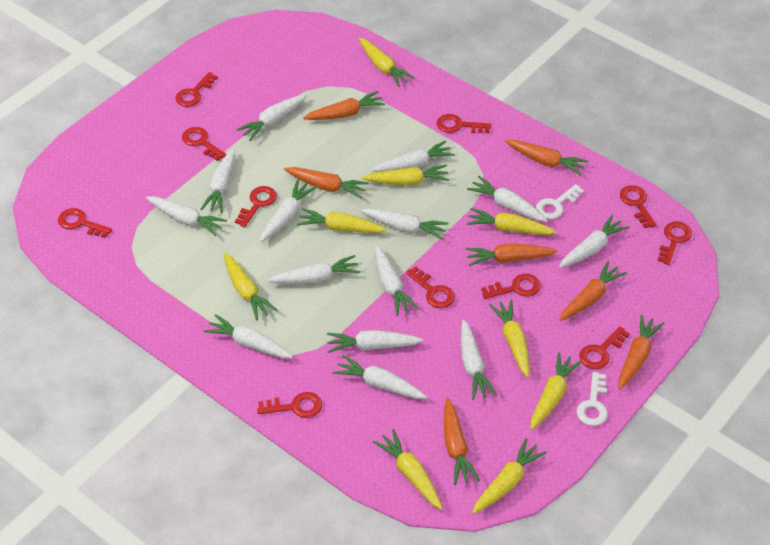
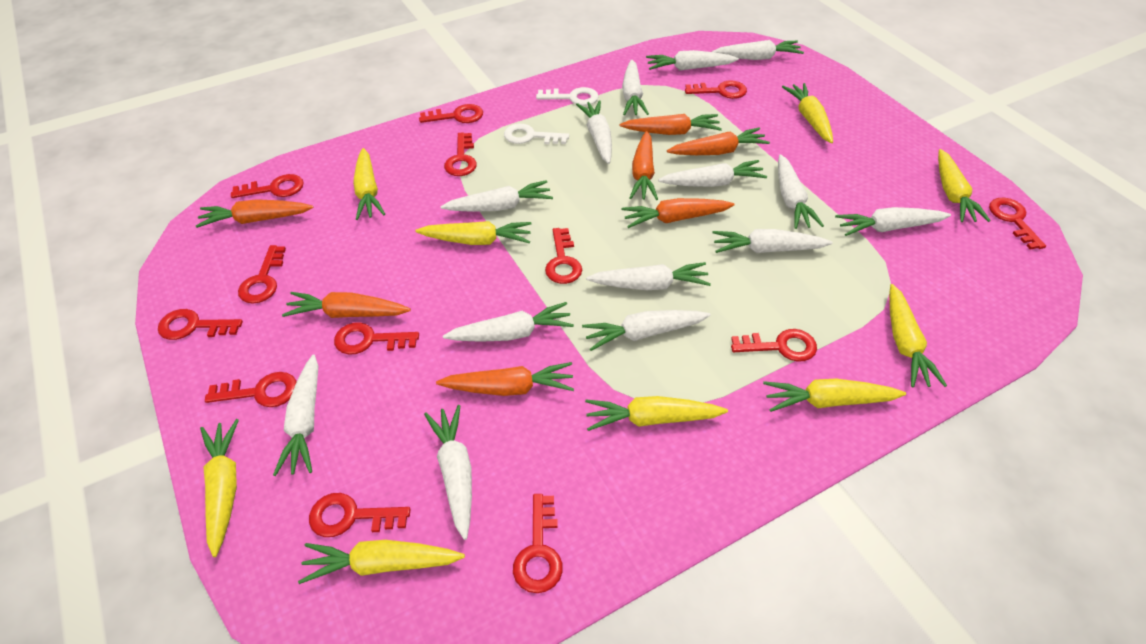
red key: 11 -> 13

